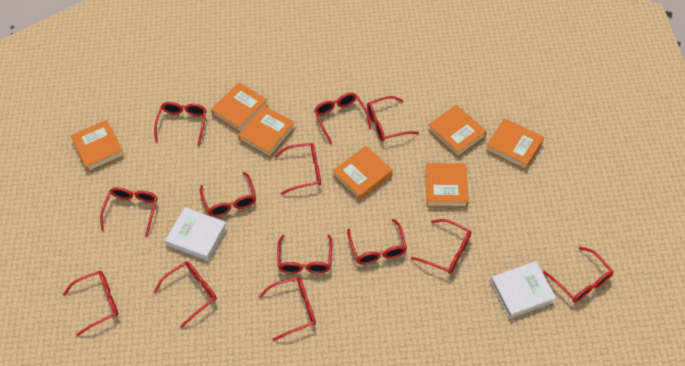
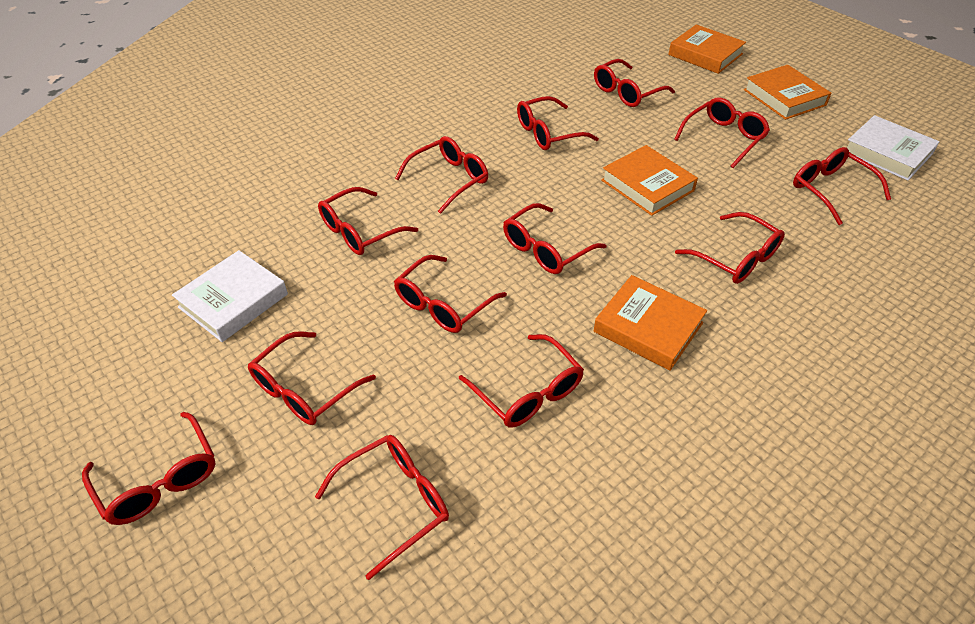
orange book: 7 -> 4

